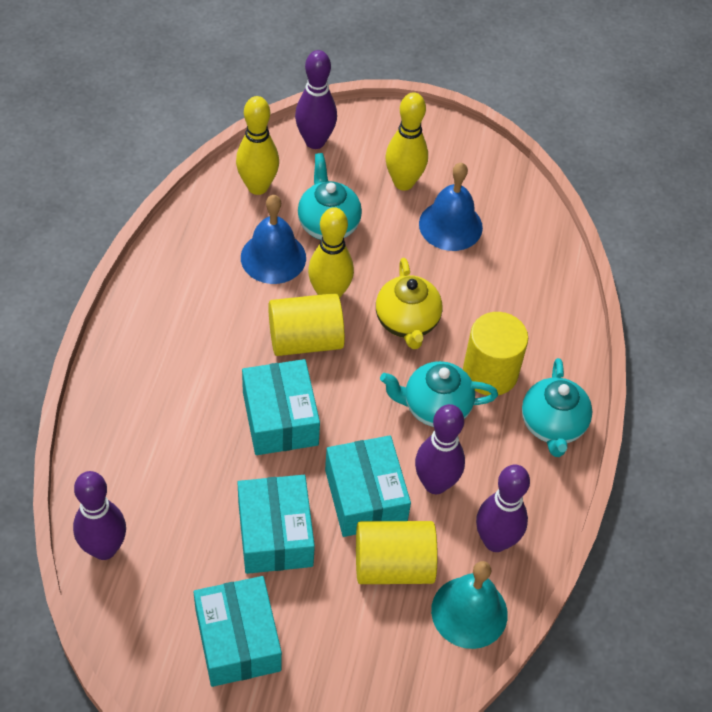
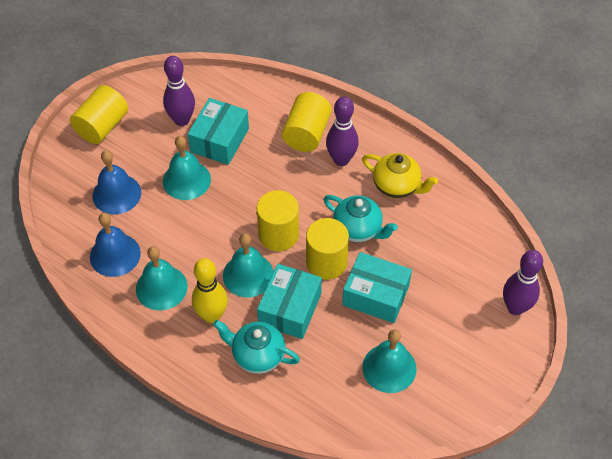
purple bowling pin: 4 -> 3
turquoise bell: 1 -> 4
turquoise box: 4 -> 3
turquoise teapot: 3 -> 2
yellow bowling pin: 3 -> 1
yellow cylinder: 3 -> 4

